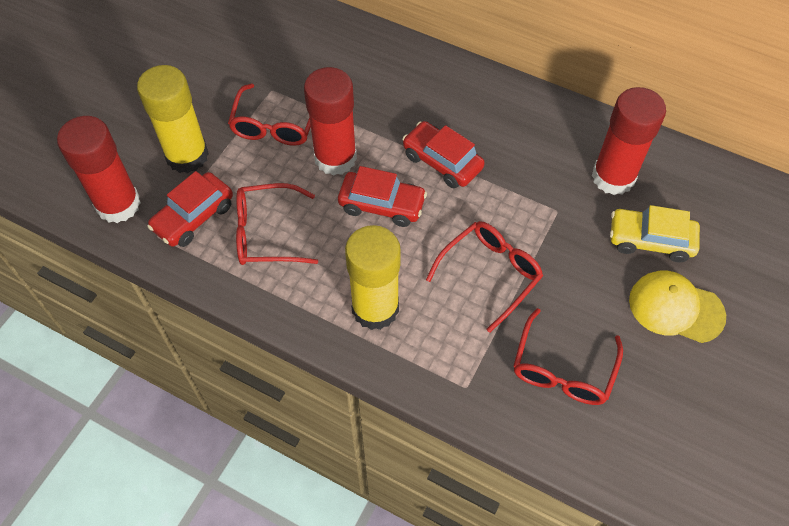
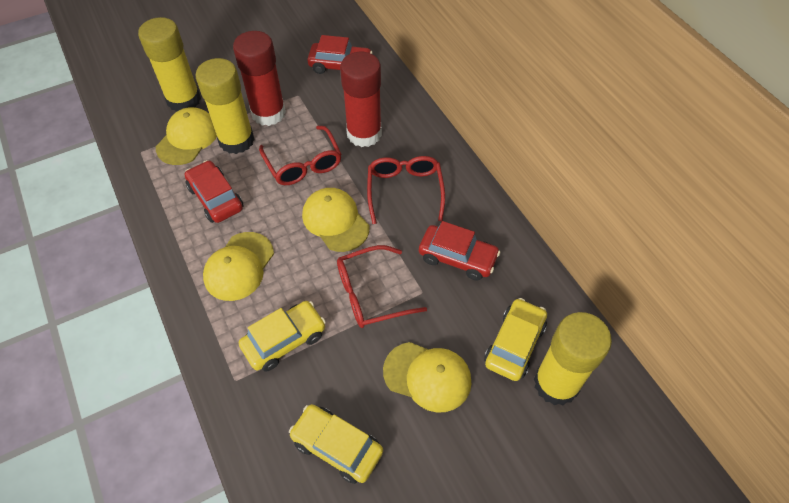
red glasses: 4 -> 3
red glue stick: 3 -> 2
yellow cap: 1 -> 4
yellow car: 1 -> 3
yellow glue stick: 2 -> 3

